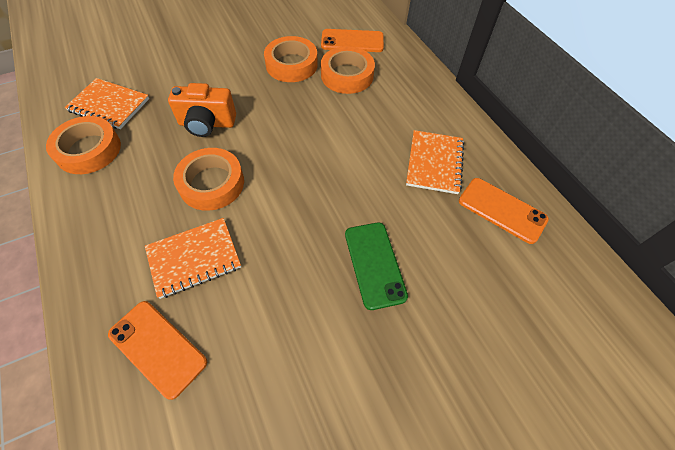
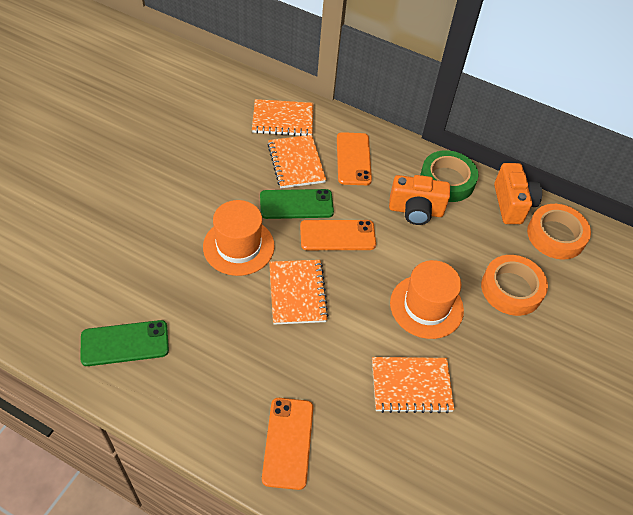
green phone: 1 -> 2
green tape: 0 -> 1
orange camera: 1 -> 2
orange hat: 0 -> 2
orange notebook: 3 -> 4
orange tape: 4 -> 2

